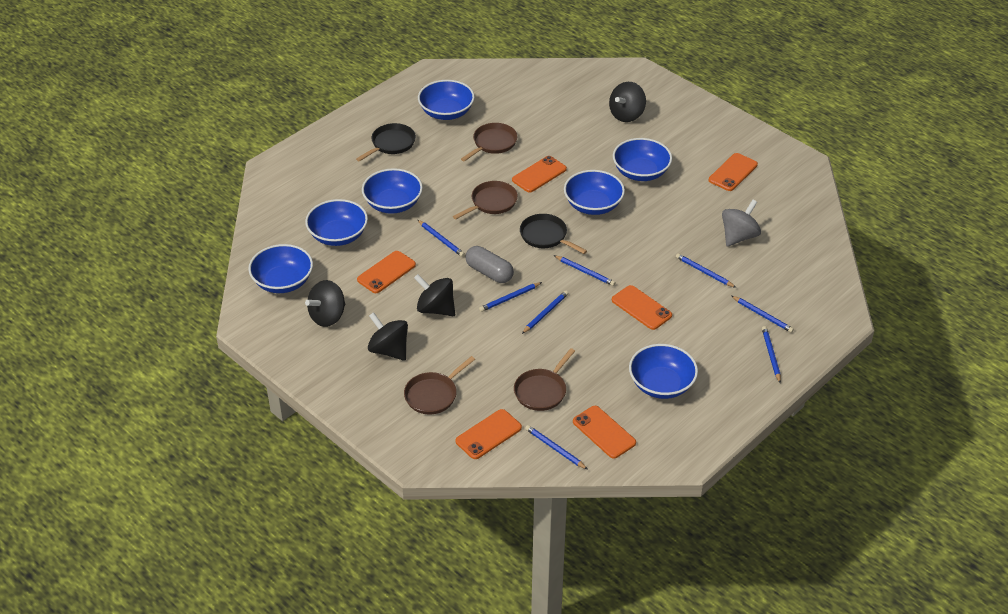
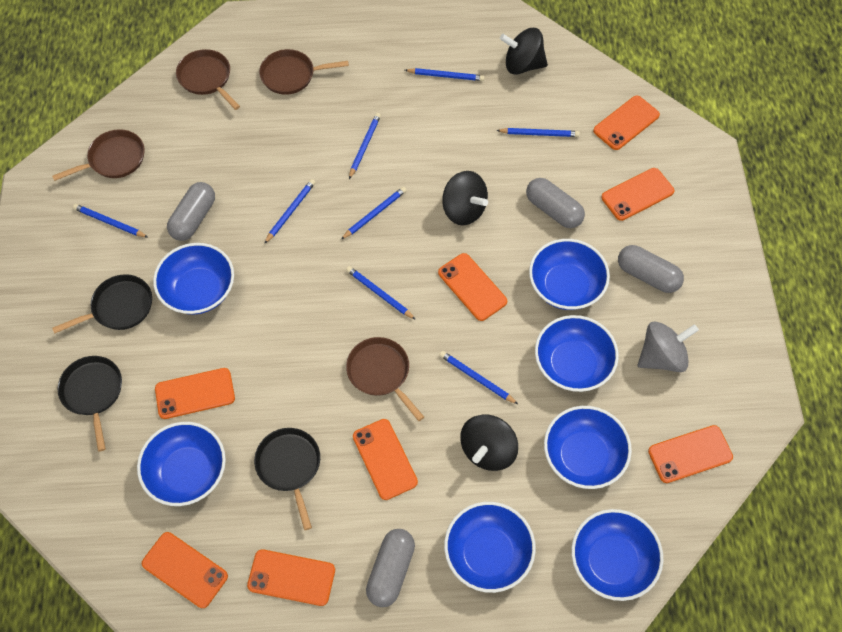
black pan: 2 -> 3
black spinning top: 4 -> 3
grey capsule: 1 -> 4
orange phone: 6 -> 8

